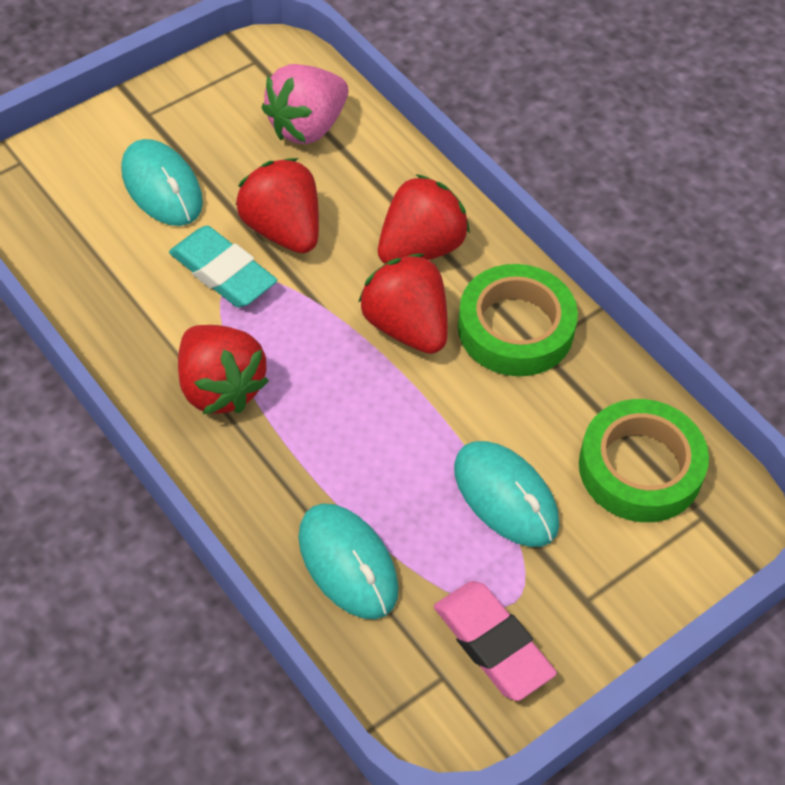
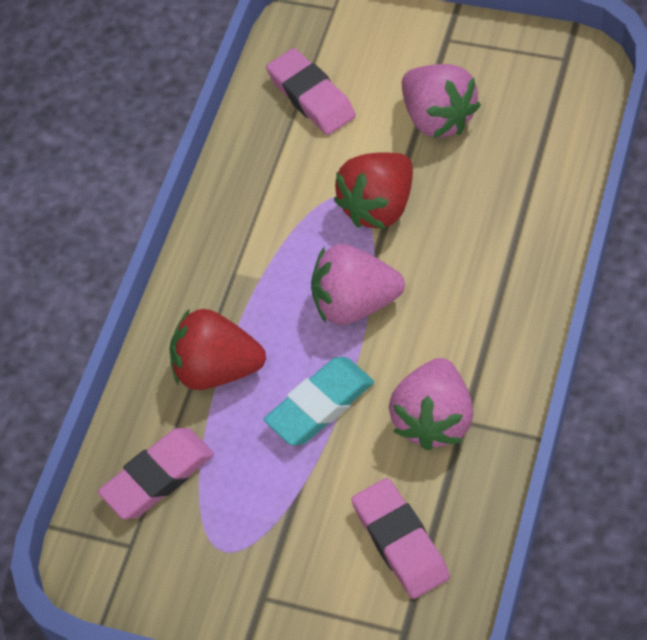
green tape: 2 -> 0
pink eraser: 1 -> 3
pink strawberry: 1 -> 3
red strawberry: 4 -> 2
turquoise mouse: 3 -> 0

